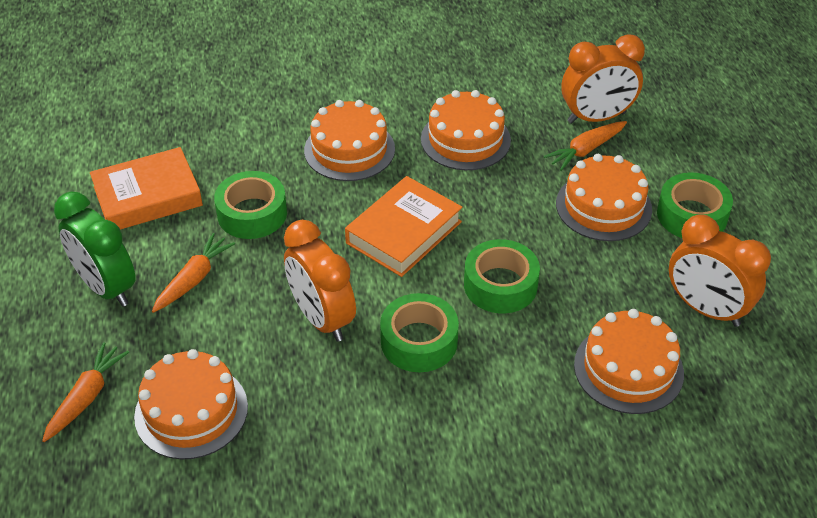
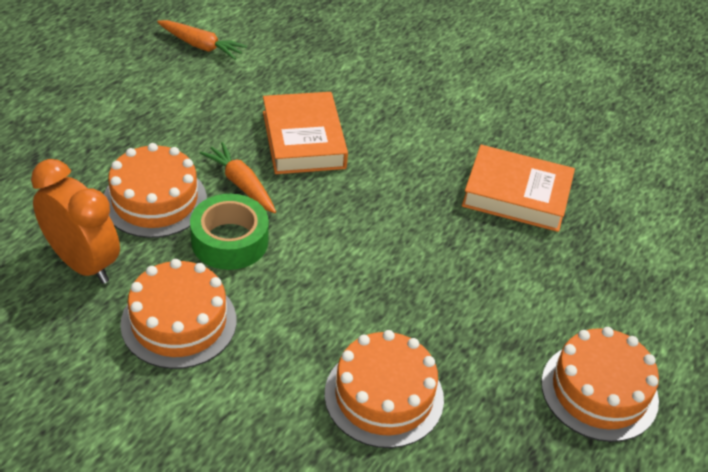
green clock: 1 -> 0
green tape: 4 -> 1
orange cake: 5 -> 4
orange carrot: 3 -> 2
orange clock: 3 -> 1

